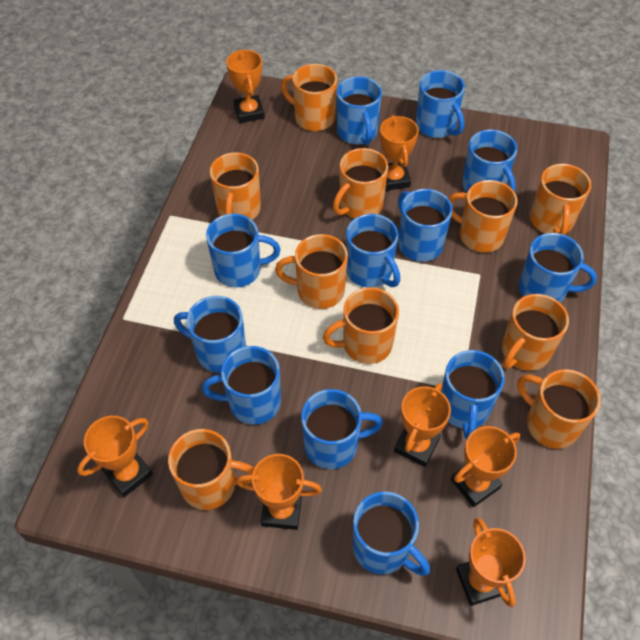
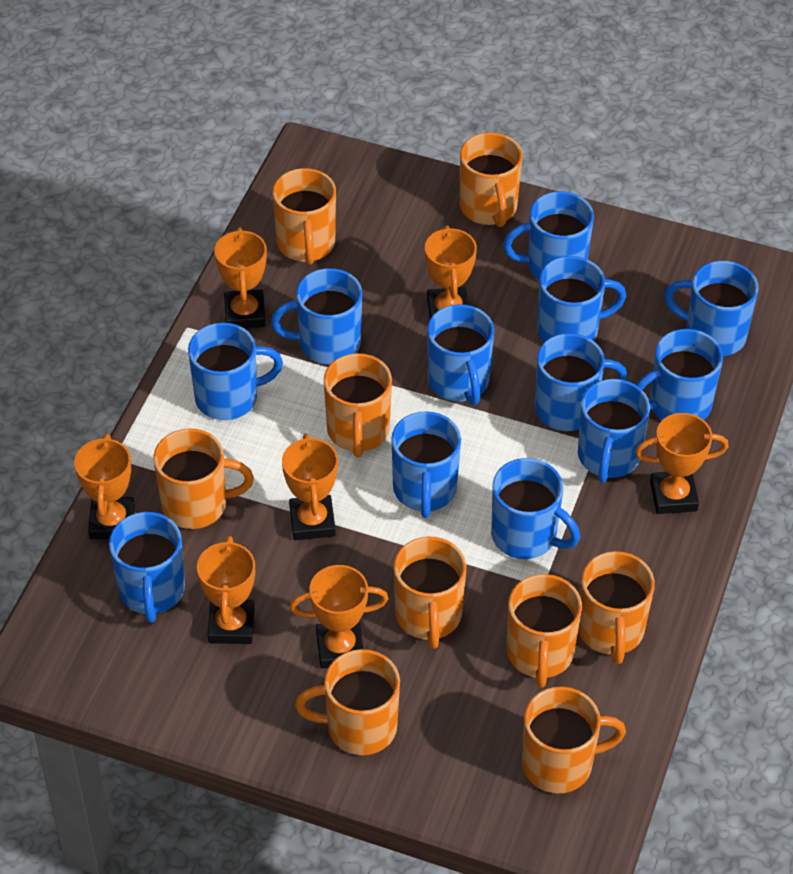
orange mug: 10 -> 9

